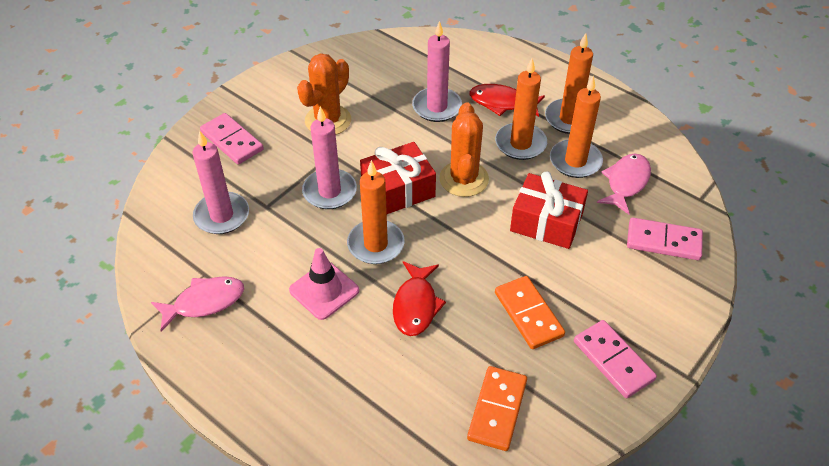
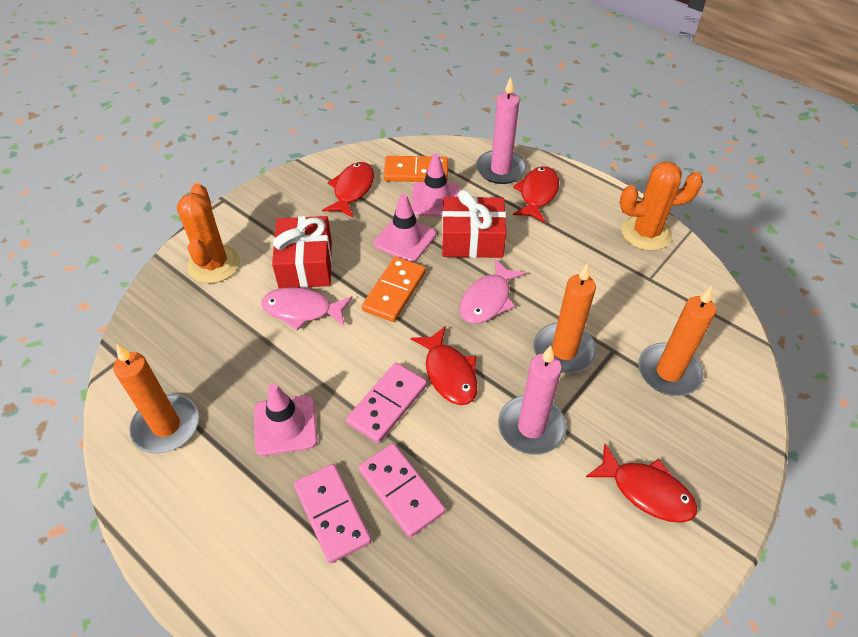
orange candle: 4 -> 3
pink candle: 3 -> 2
pink traffic cone: 1 -> 3
red fish: 2 -> 4

